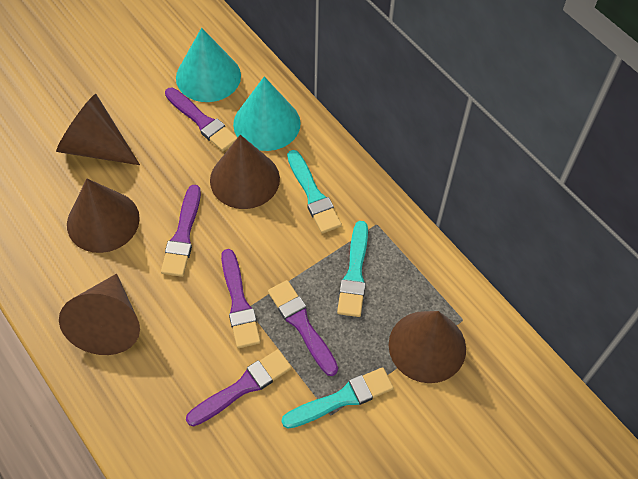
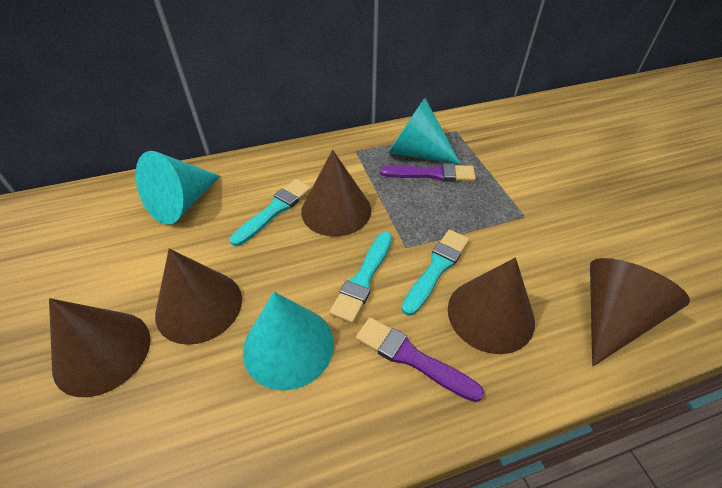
purple brush: 5 -> 2
turquoise cone: 2 -> 3

